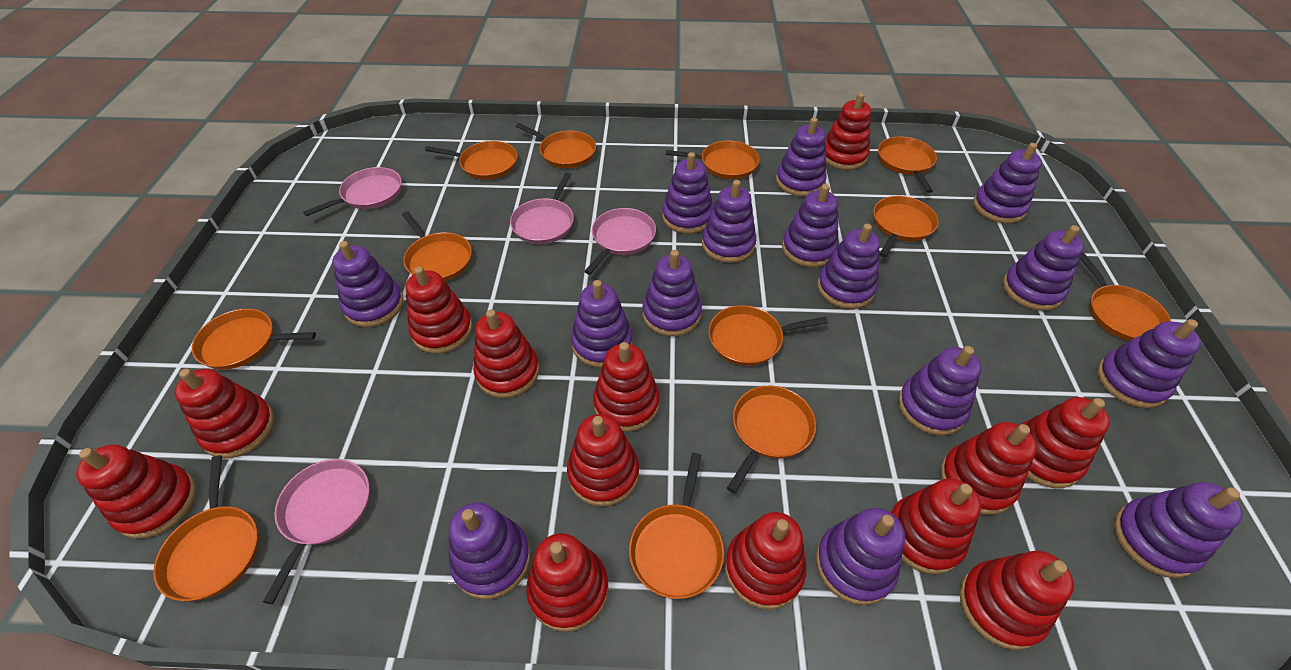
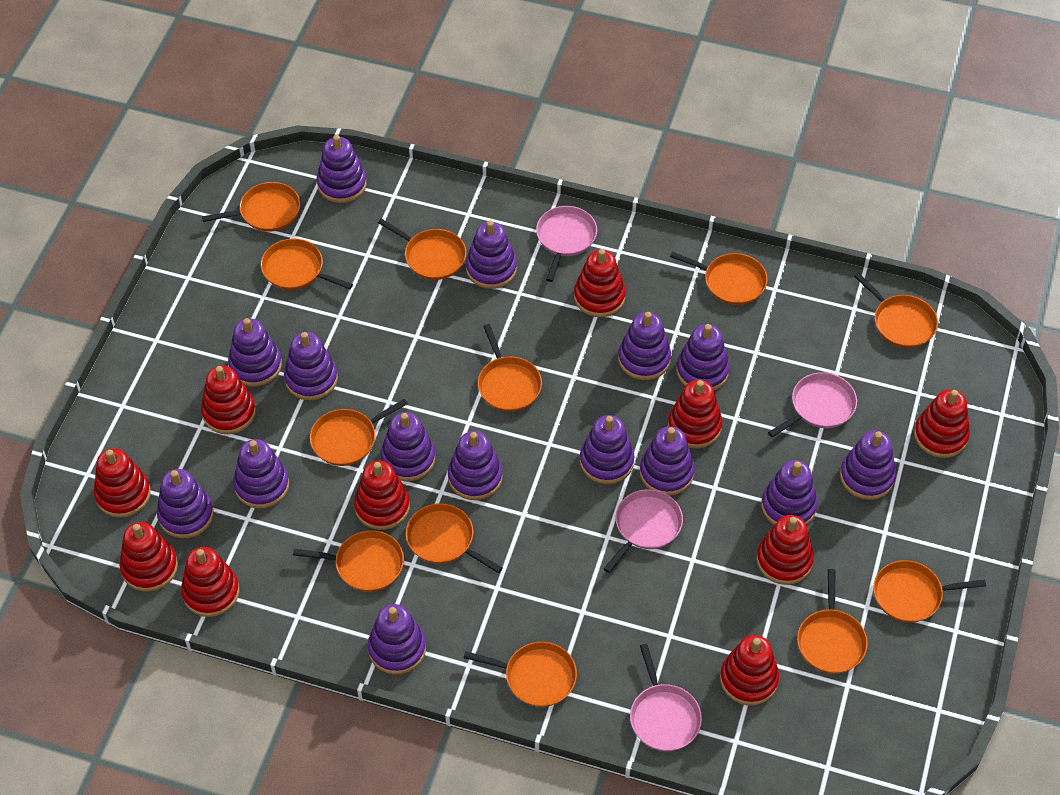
red stacking toy: 13 -> 10

